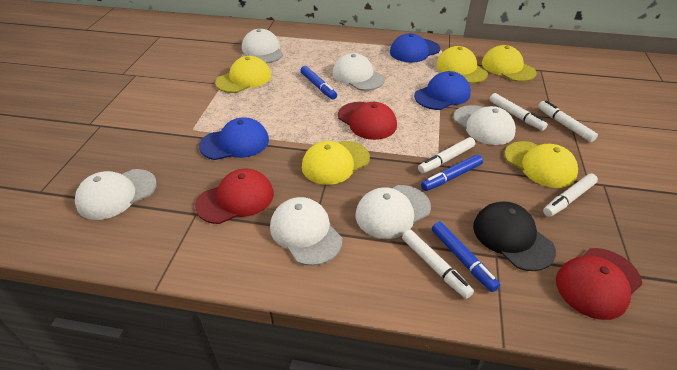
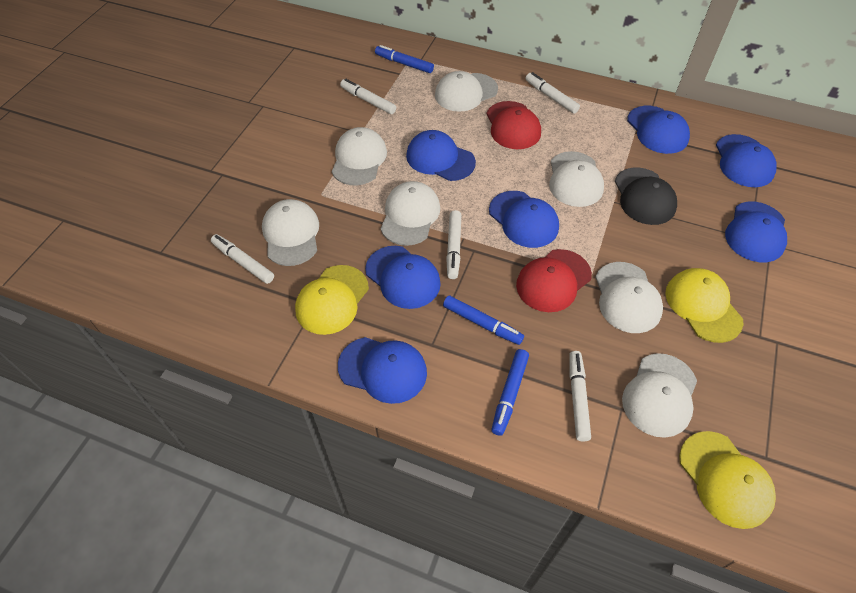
blue cap: 3 -> 7
red cap: 3 -> 2
white cap: 6 -> 7
yellow cap: 5 -> 3

